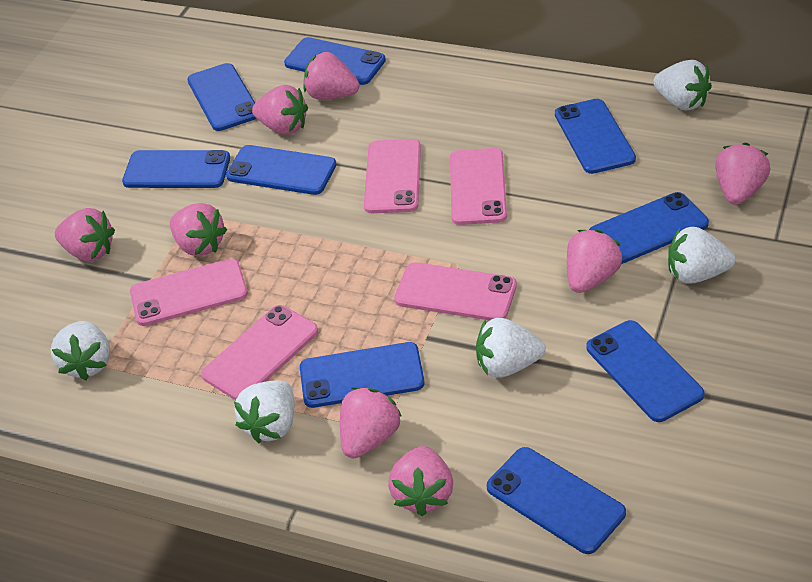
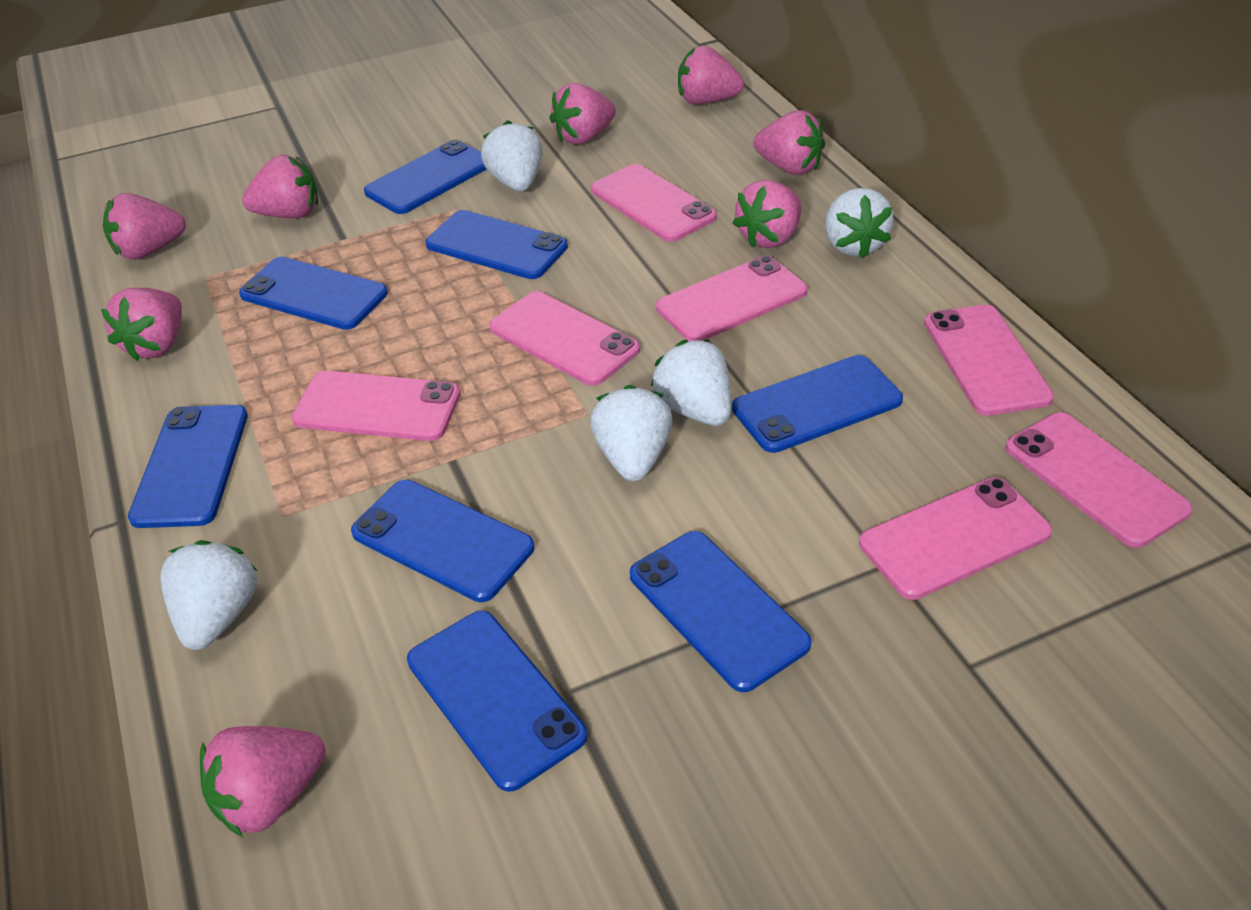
blue phone: 9 -> 8
pink phone: 5 -> 7

